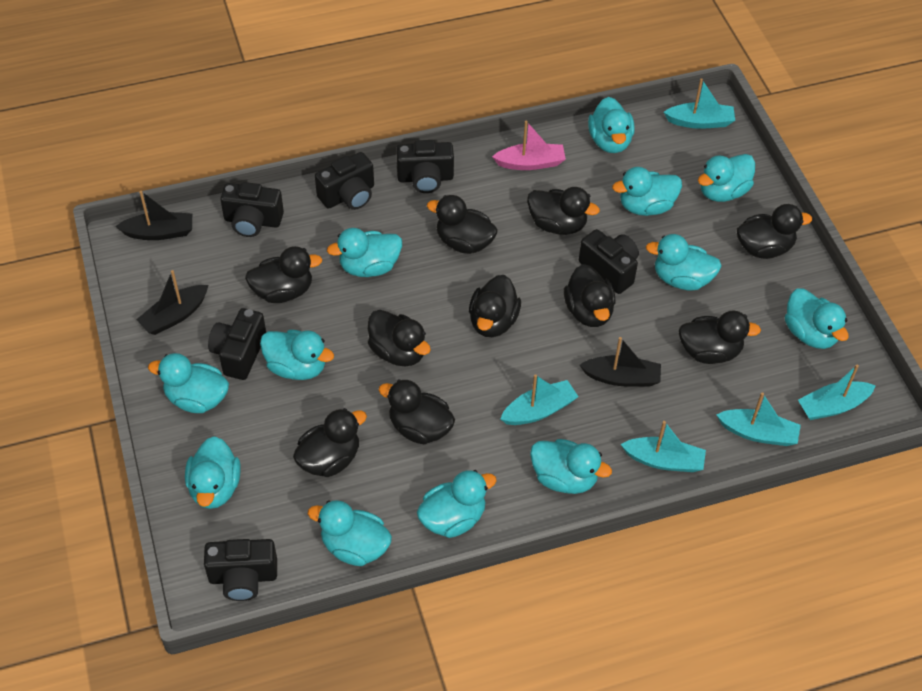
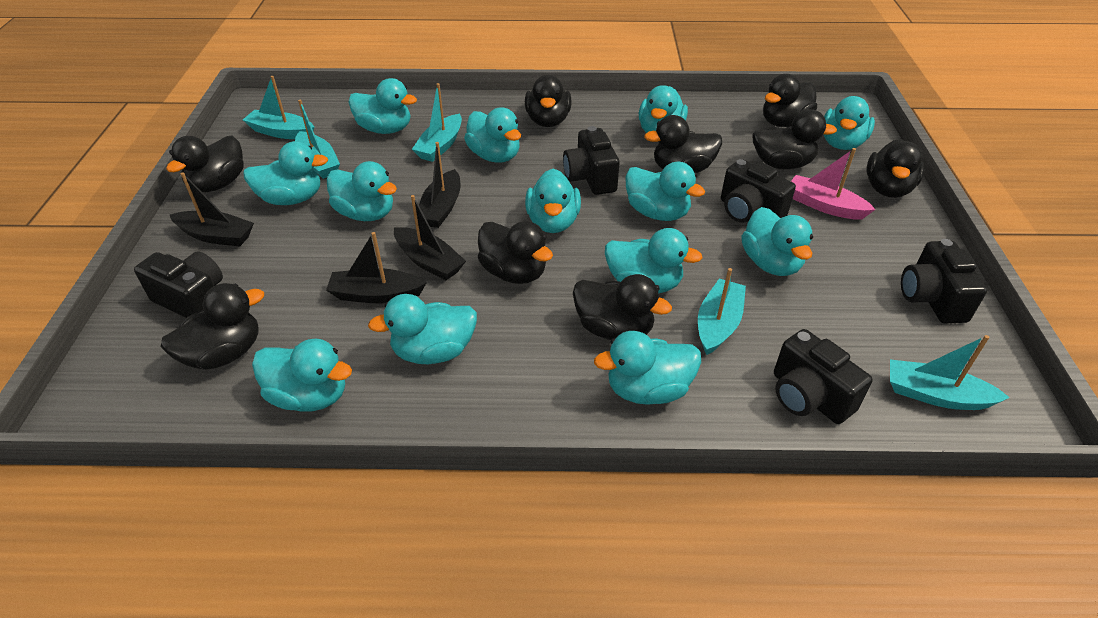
black boat: 3 -> 4
black camera: 6 -> 5
black duck: 10 -> 9
turquoise duck: 12 -> 13

